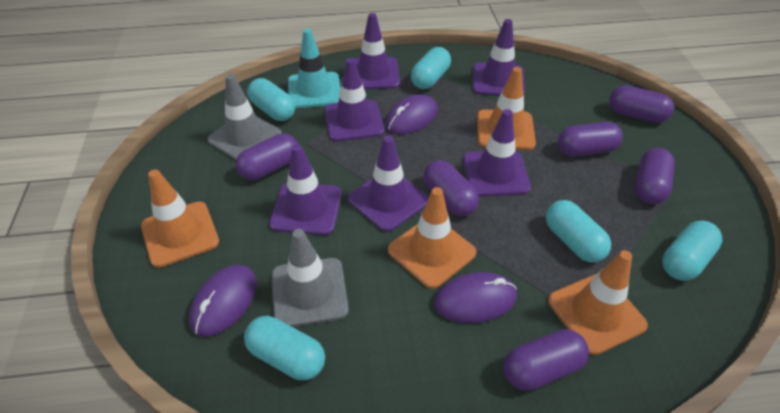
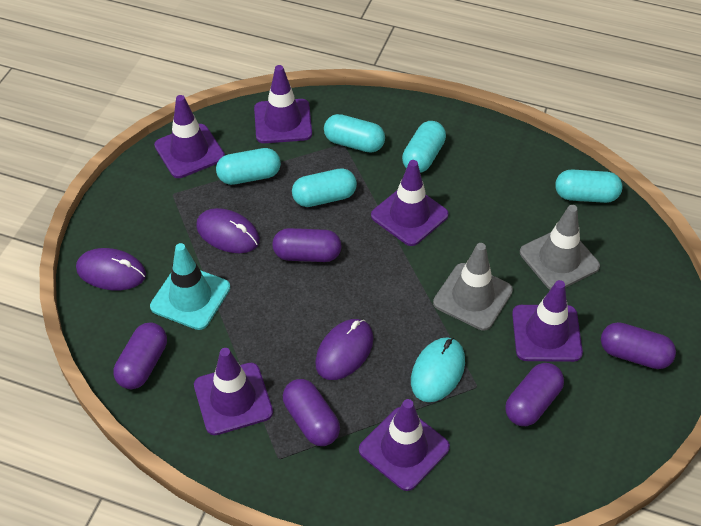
orange traffic cone: 4 -> 0
purple capsule: 6 -> 5
turquoise mouse: 0 -> 1

